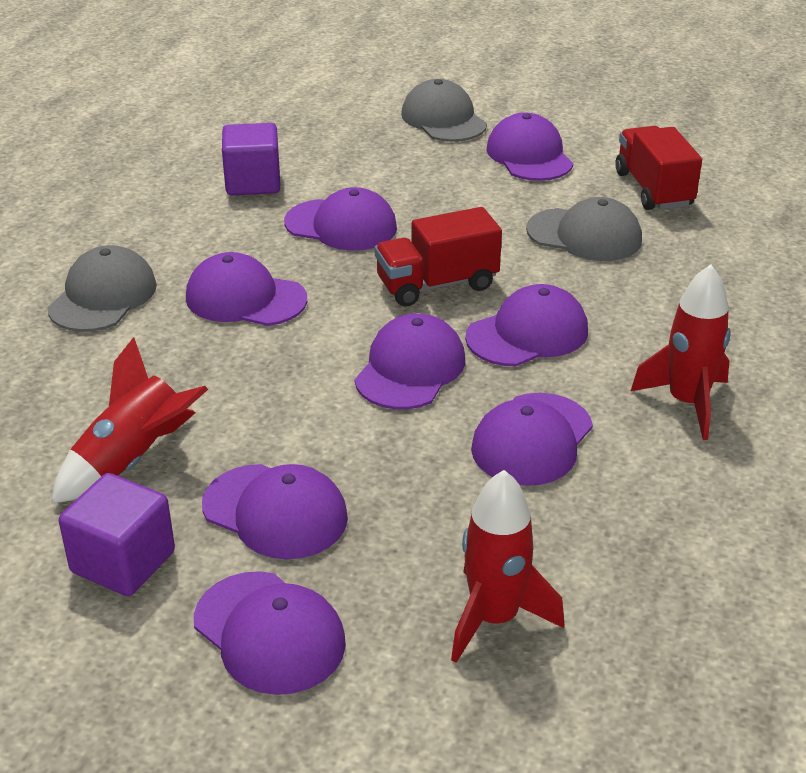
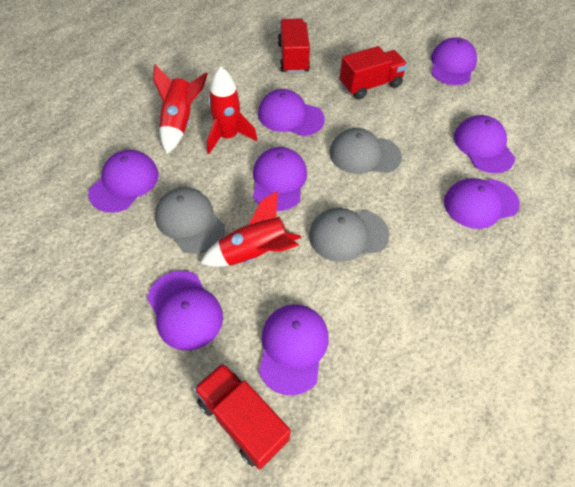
purple cube: 2 -> 0
red truck: 2 -> 3

